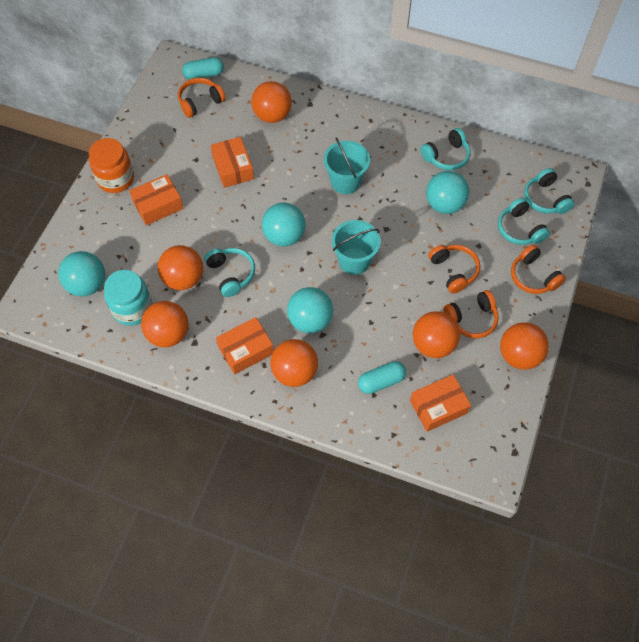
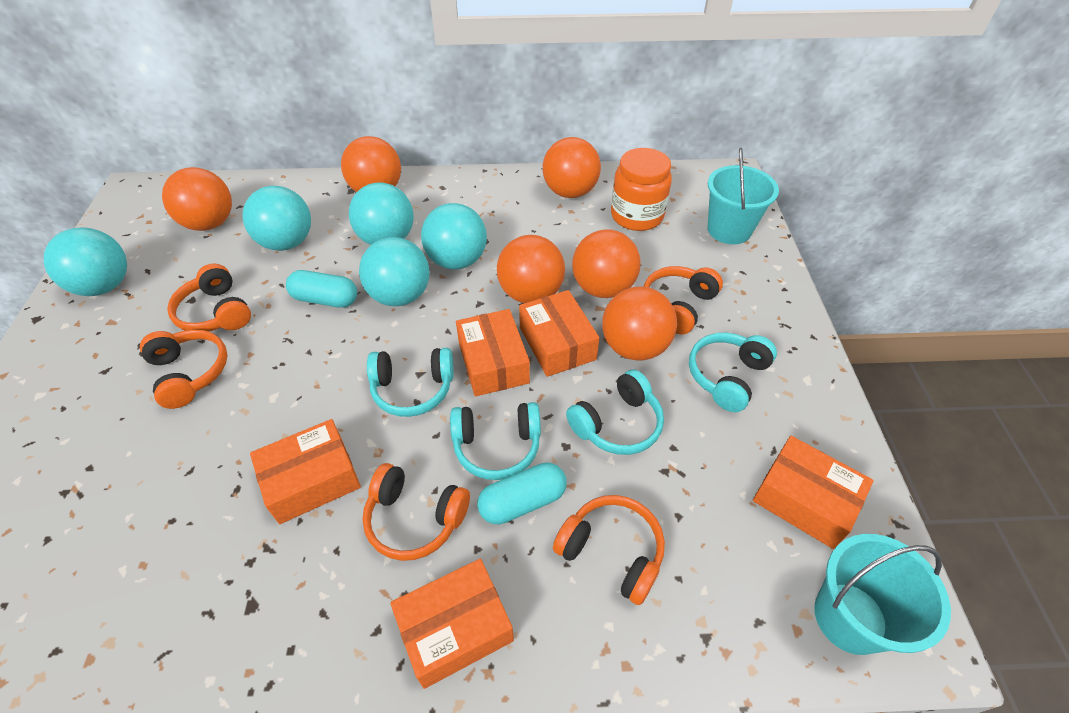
orange box: 4 -> 5
orange headphones: 4 -> 5
turquoise ball: 4 -> 5
turquoise jar: 1 -> 0

